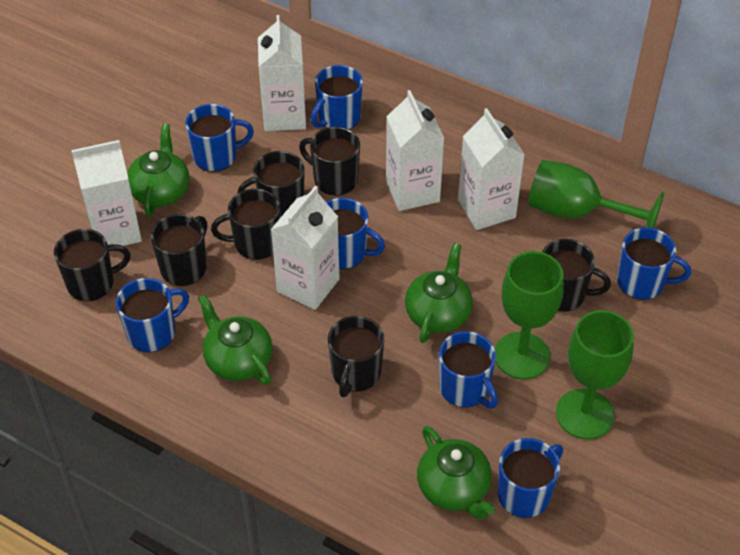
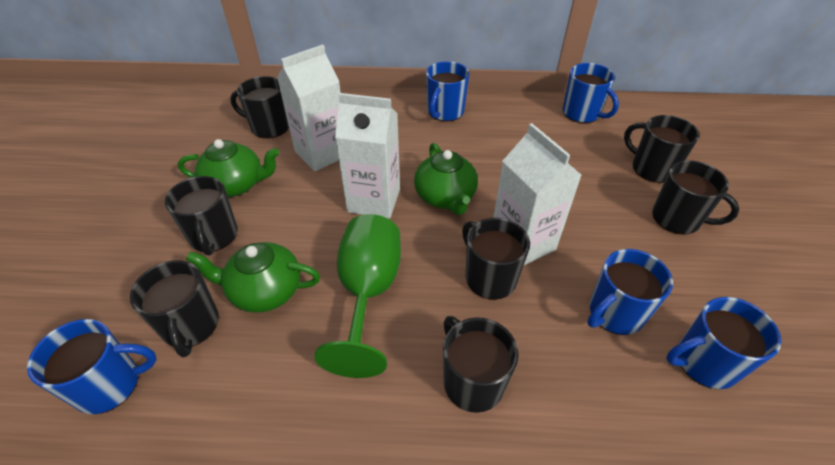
blue mug: 7 -> 5
green goblet: 3 -> 1
green teapot: 4 -> 3
white carton: 5 -> 3

